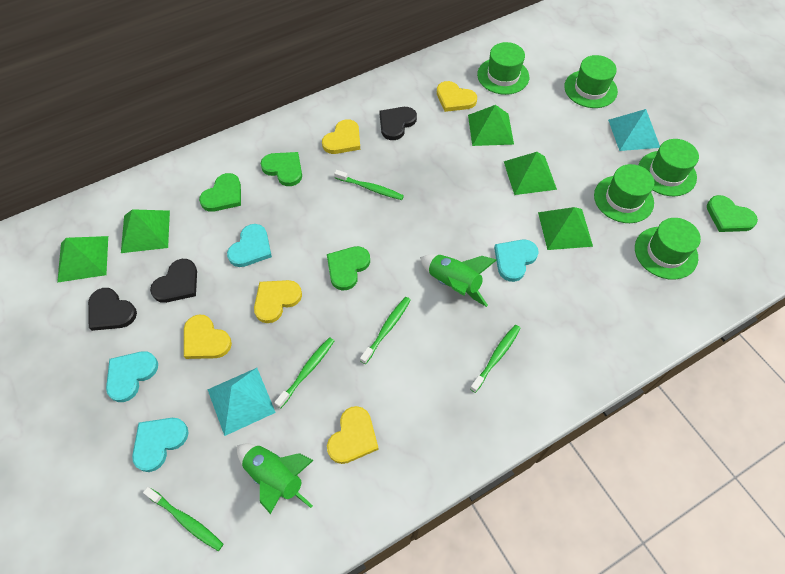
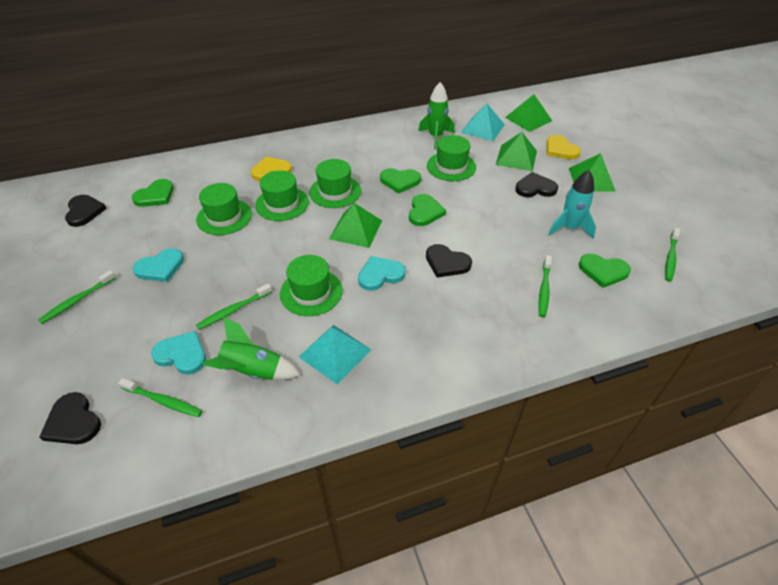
black heart: 3 -> 4
green pyramid: 5 -> 4
turquoise heart: 4 -> 3
turquoise rocket: 0 -> 1
yellow heart: 5 -> 2

